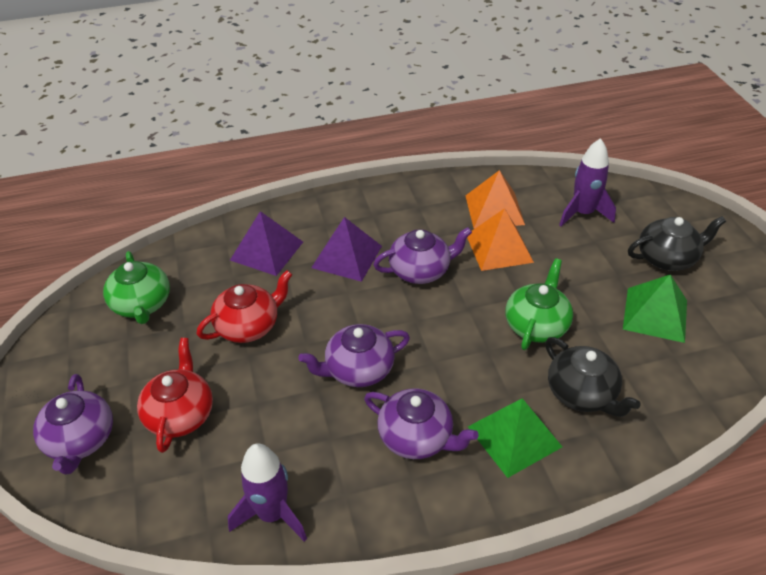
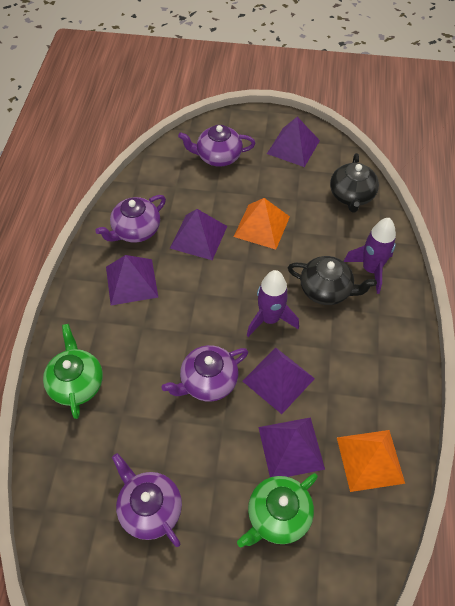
green pyramid: 2 -> 0
purple pyramid: 2 -> 5
red teapot: 2 -> 0

